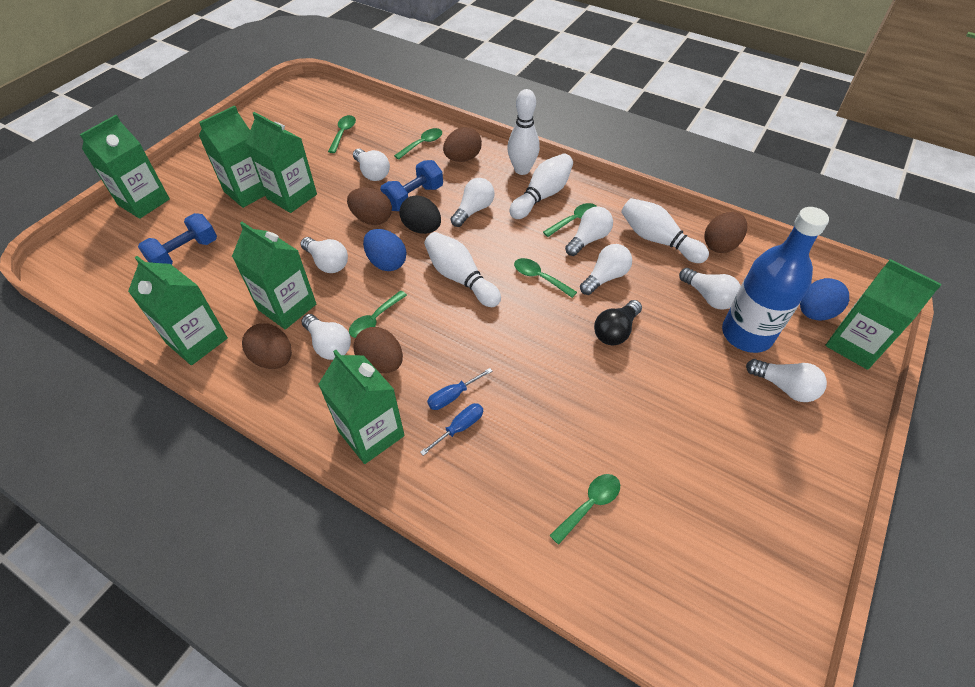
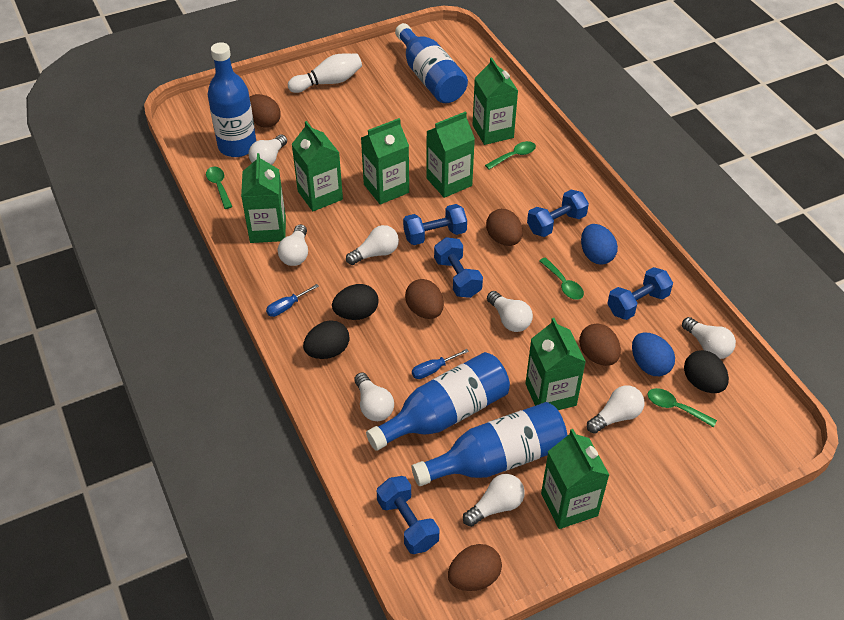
black egg: 1 -> 3
black light bulb: 1 -> 0
blue bottle: 1 -> 4
blue dumbbell: 2 -> 5
green spoon: 6 -> 4
white bowling pin: 4 -> 1

